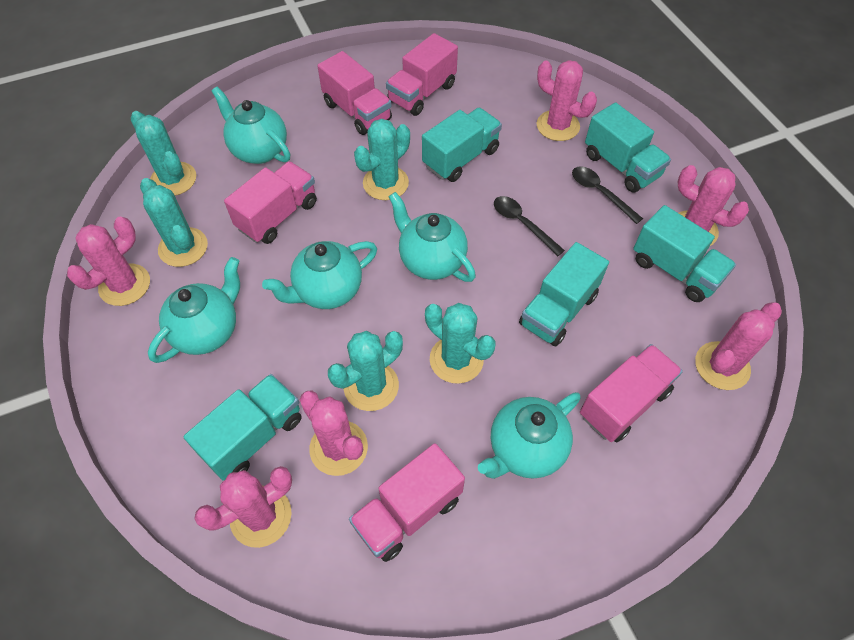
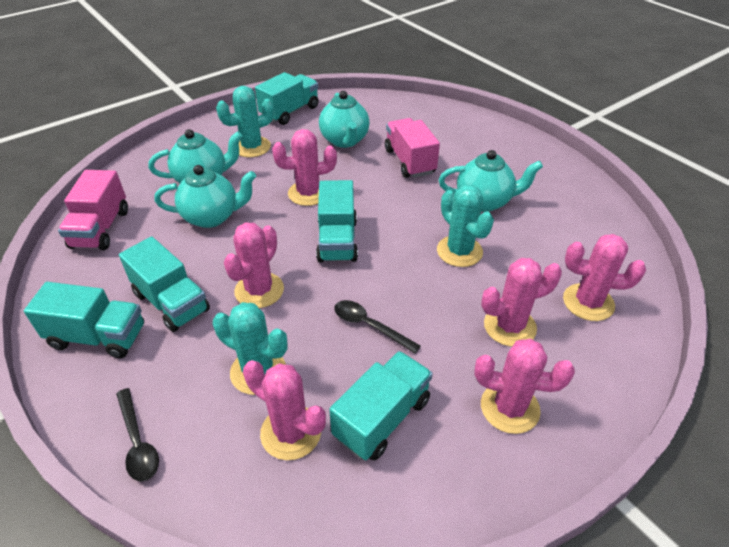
pink truck: 5 -> 2
turquoise cactus: 5 -> 3
turquoise teapot: 5 -> 4

